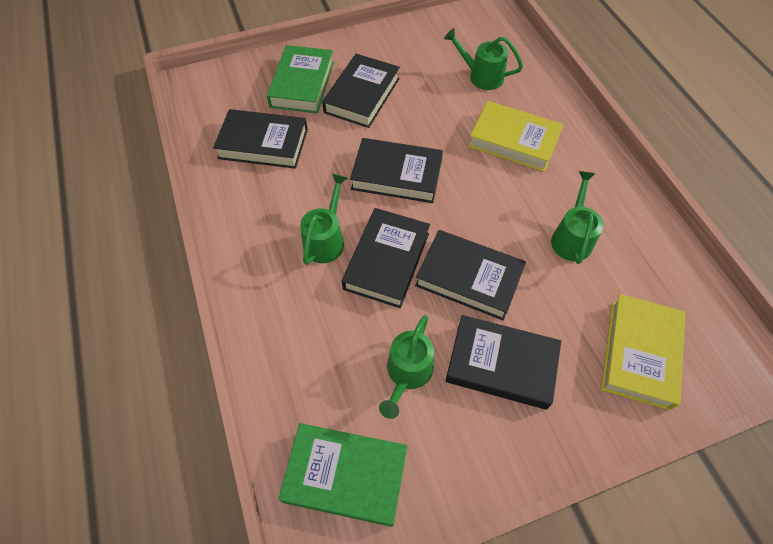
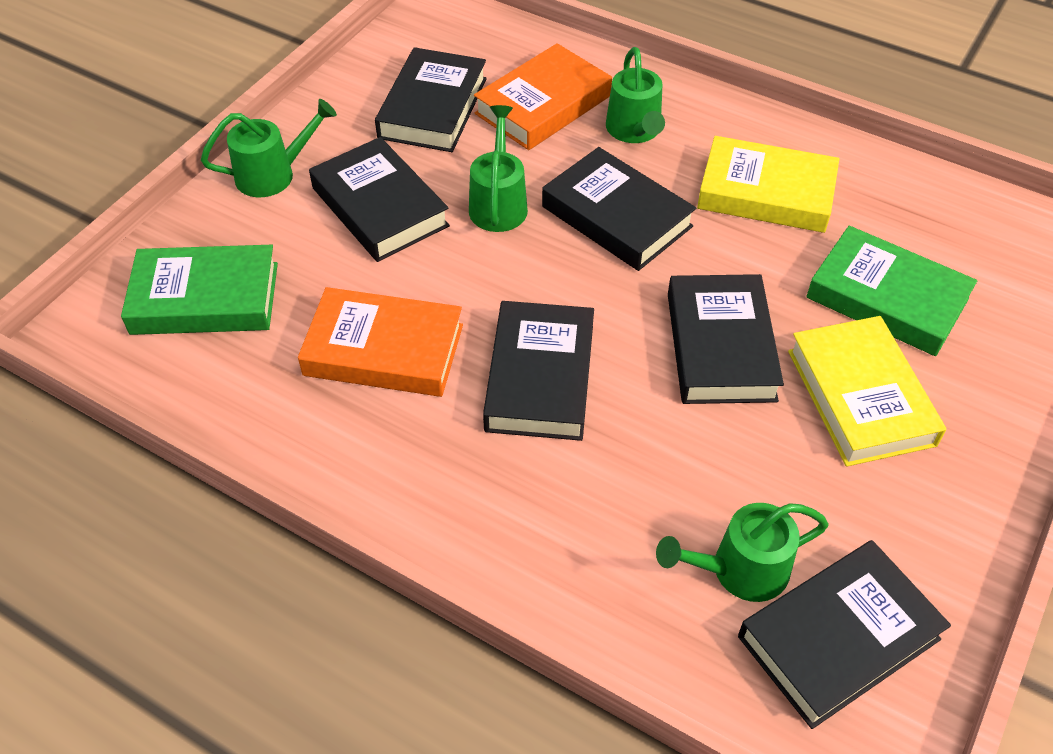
orange book: 0 -> 2

